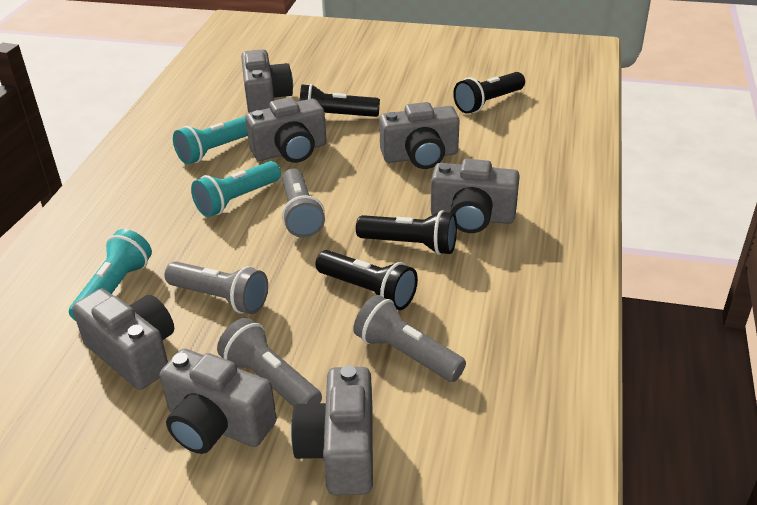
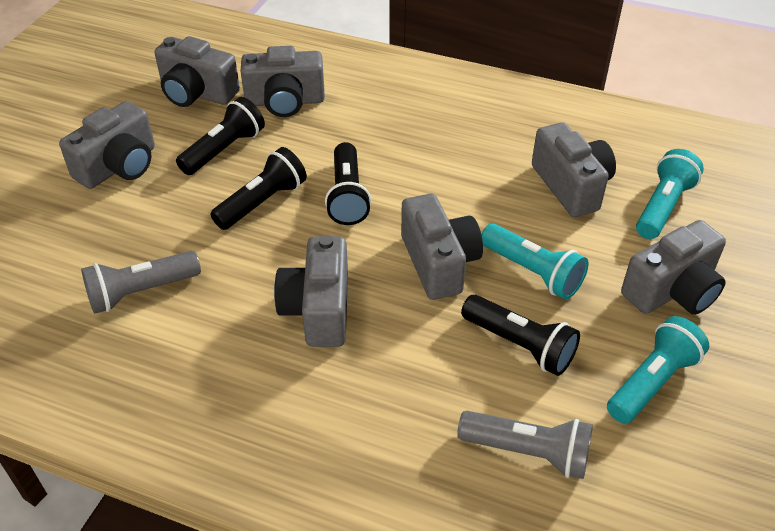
grey flashlight: 4 -> 2

